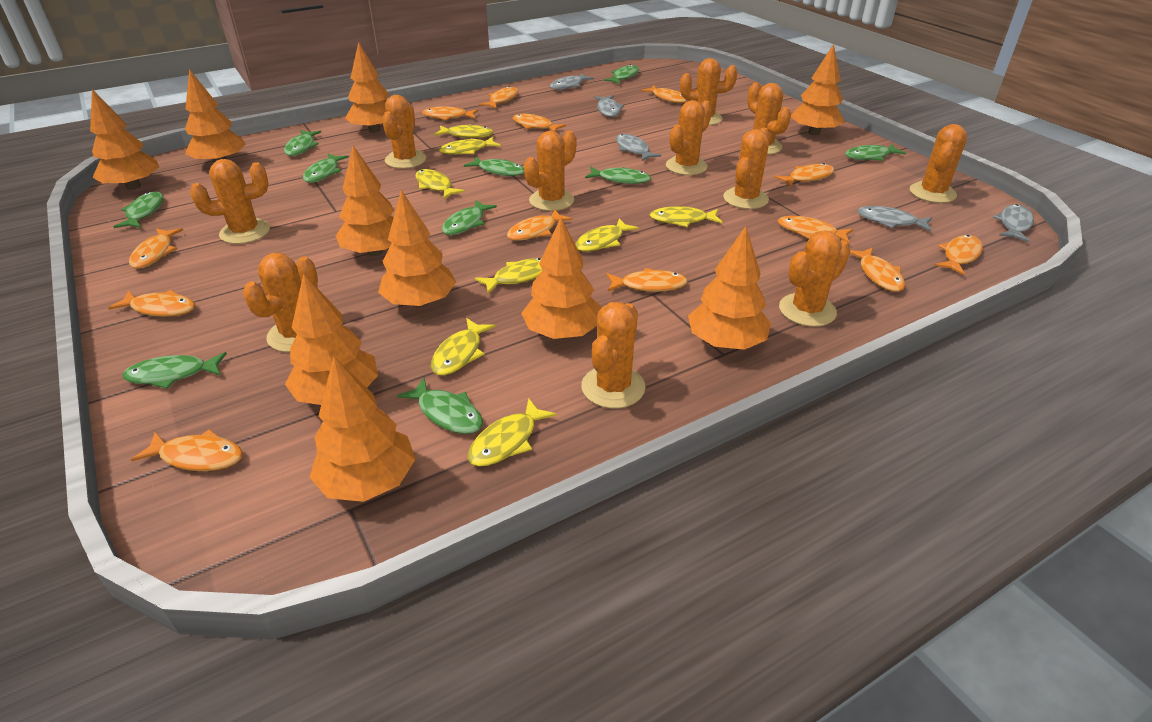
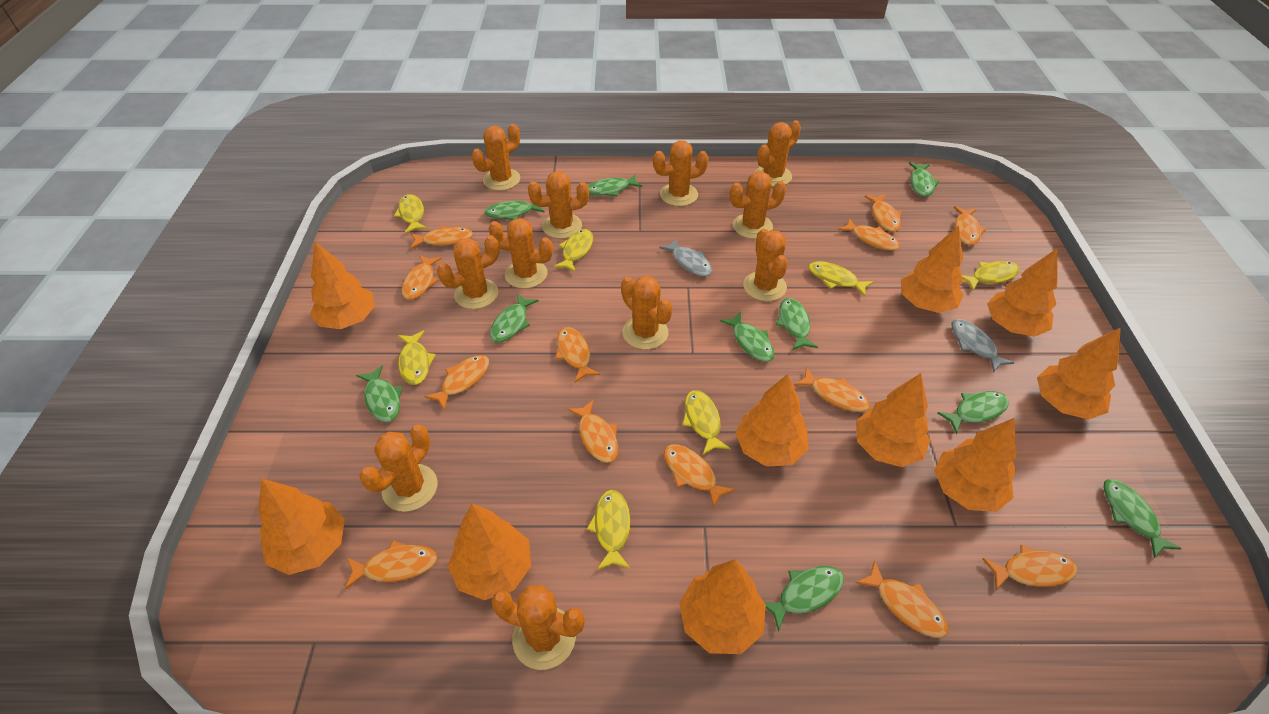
grey fish: 5 -> 2
yellow fish: 8 -> 7

